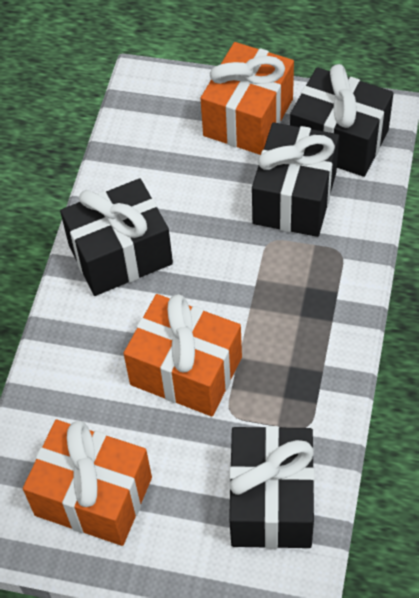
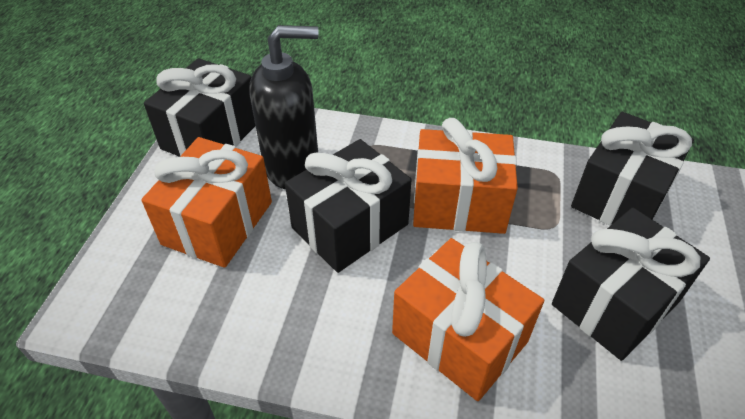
black soap dispenser: 0 -> 1

